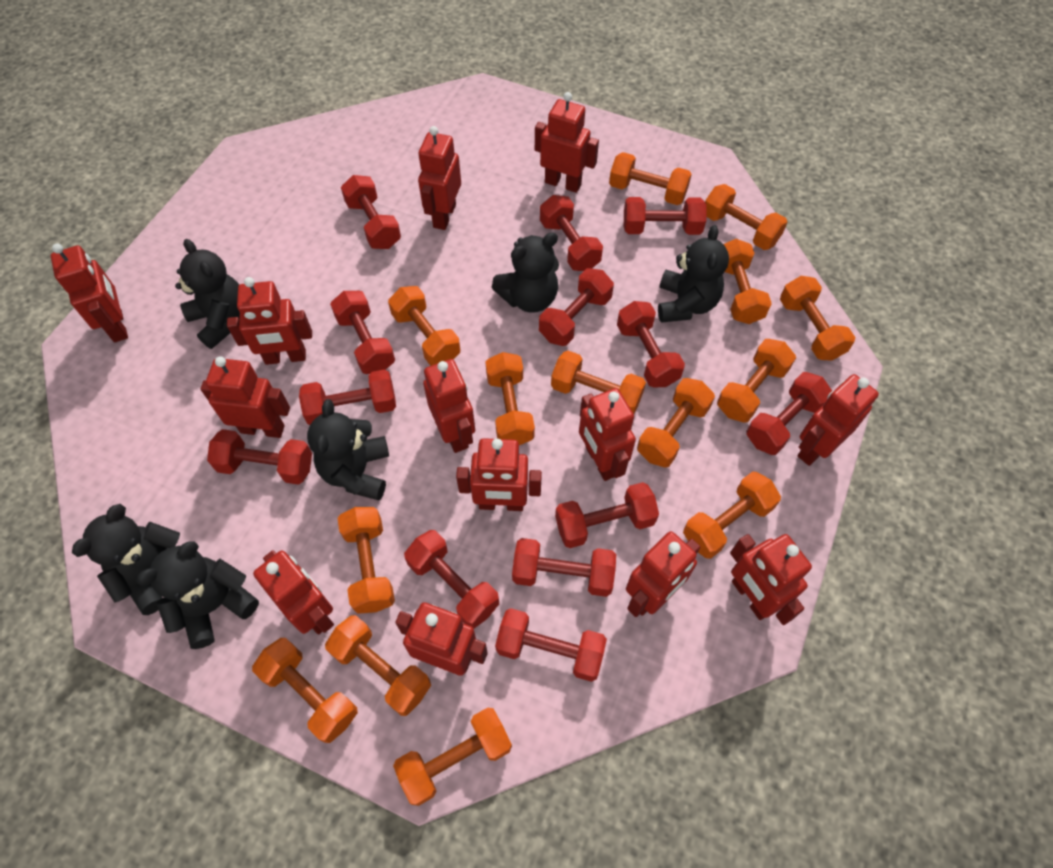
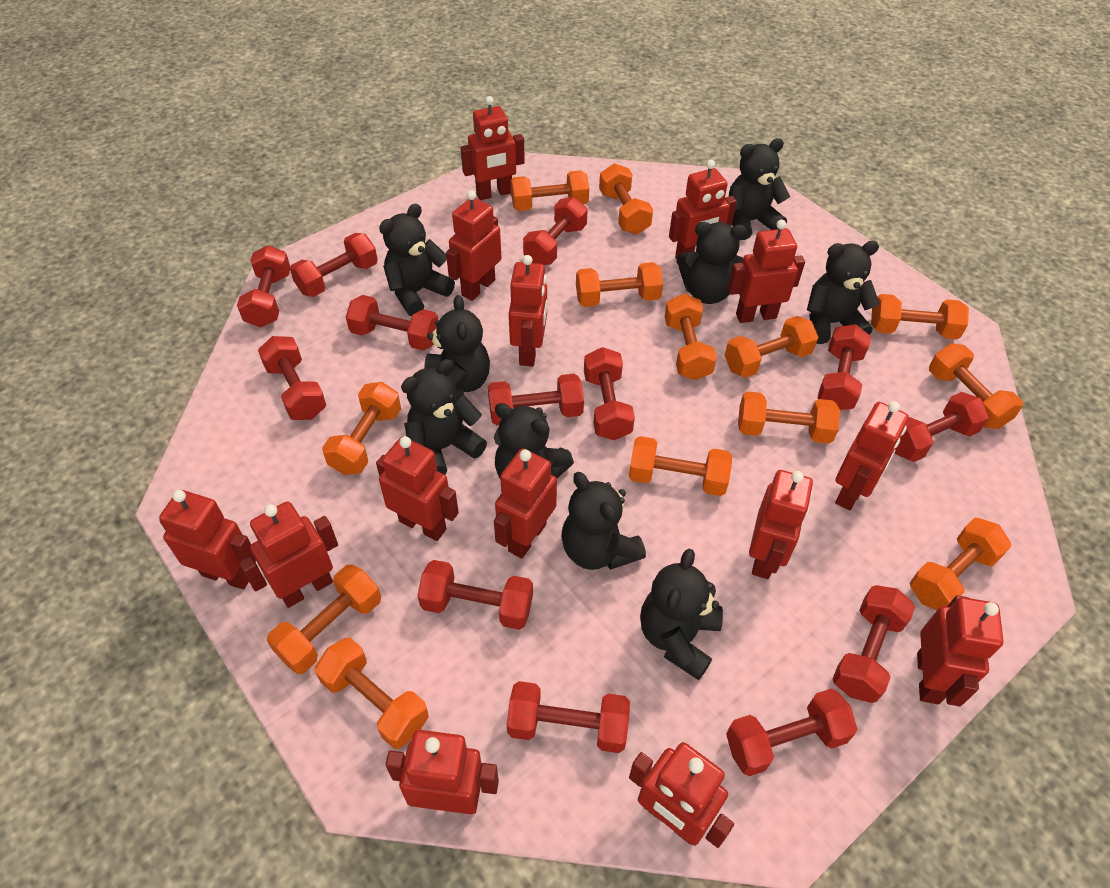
black teddy bear: 6 -> 9
orange dumbbell: 14 -> 13
red robot: 13 -> 14

